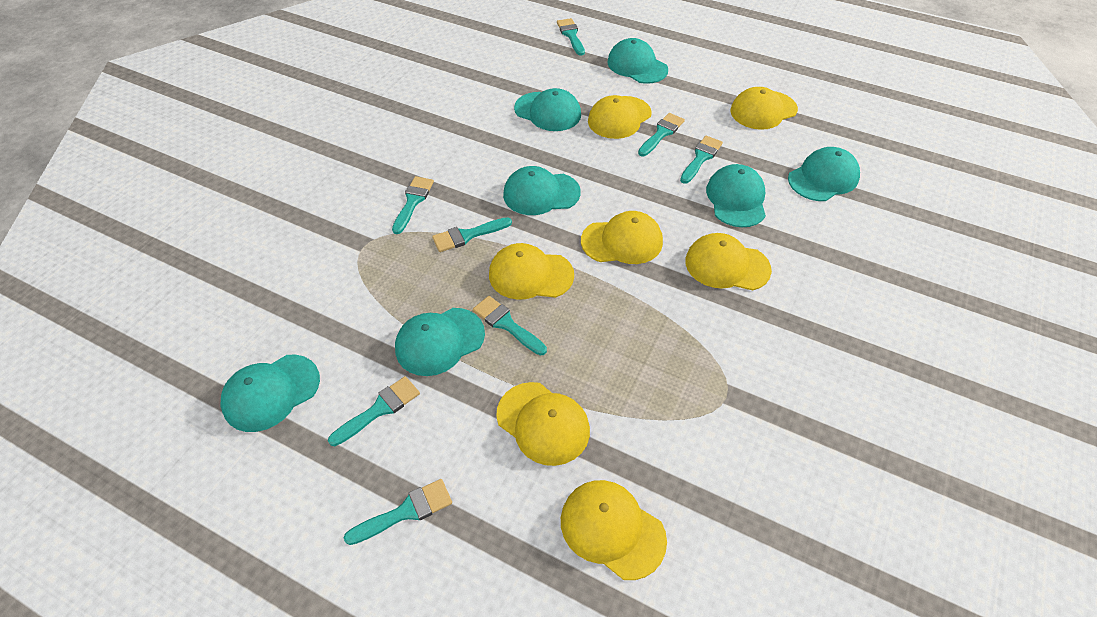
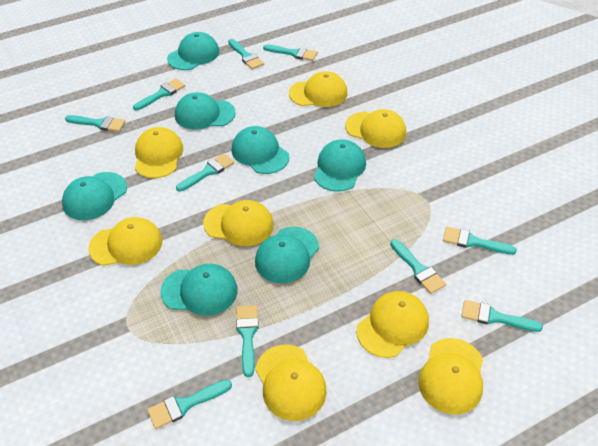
turquoise brush: 8 -> 10
yellow cap: 7 -> 8

